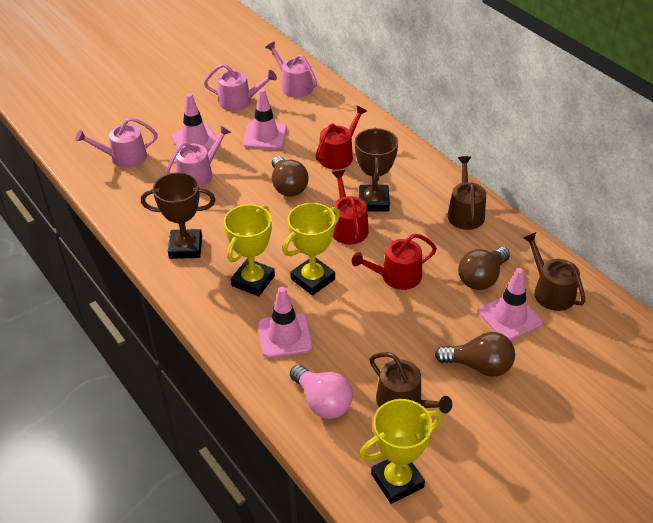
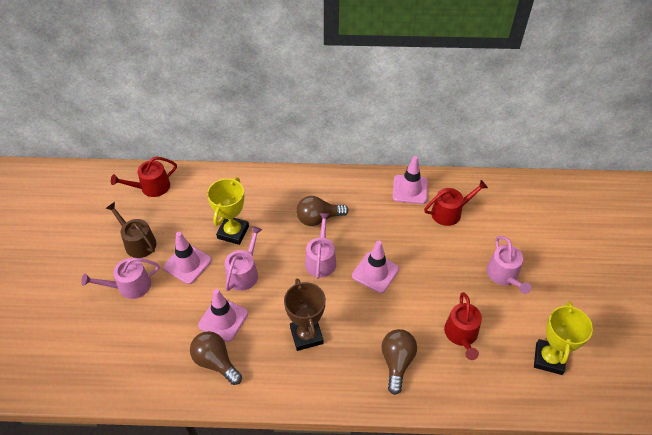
brown trophy: 2 -> 1
brown watering can: 3 -> 1
pink light bulb: 1 -> 0
yellow trophy: 3 -> 2

